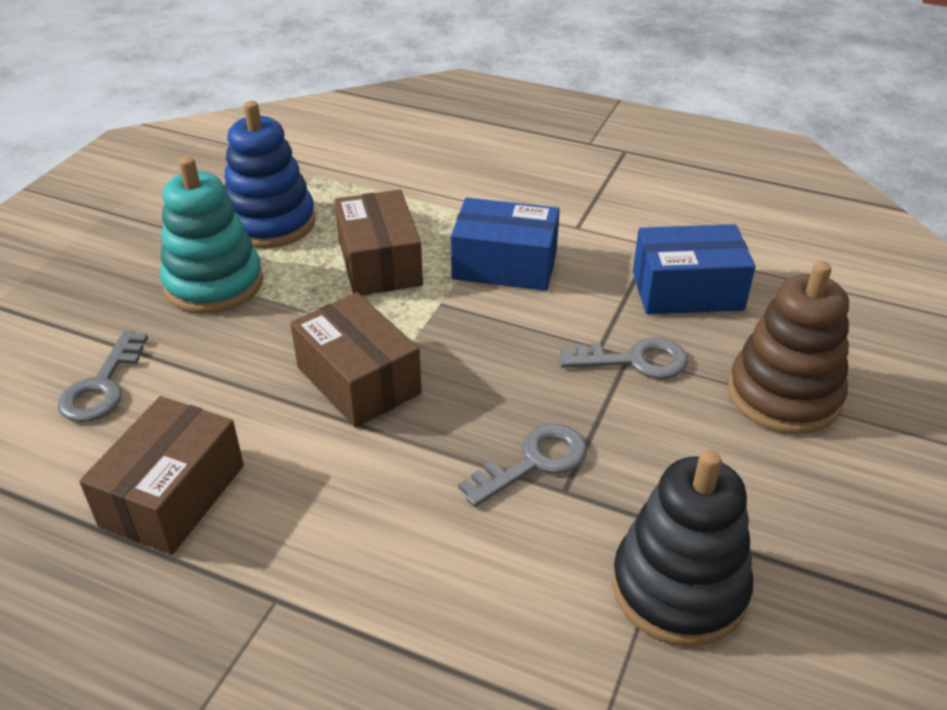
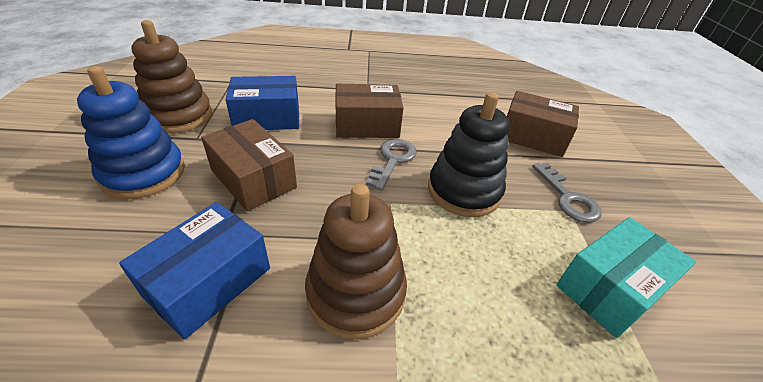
brown stacking toy: 1 -> 2
grey key: 3 -> 2
turquoise box: 0 -> 1
turquoise stacking toy: 1 -> 0

